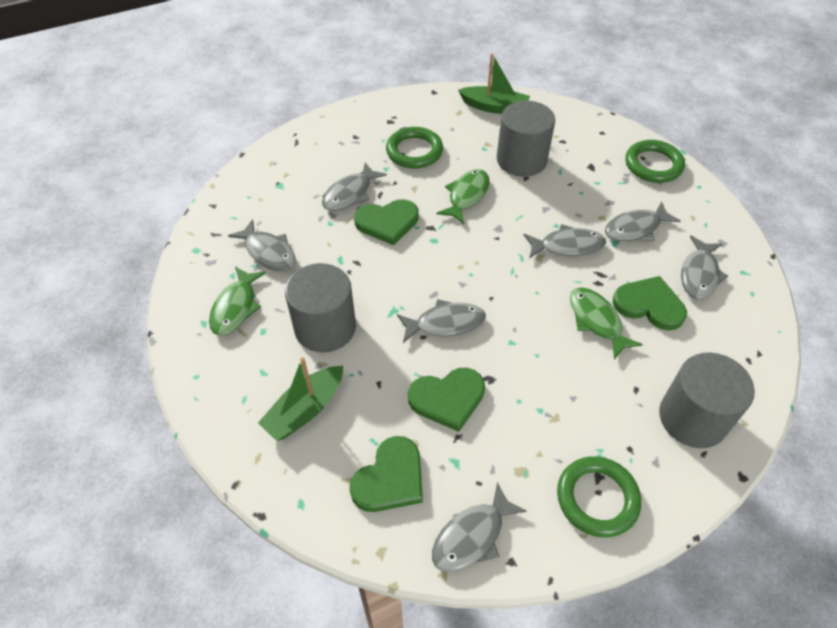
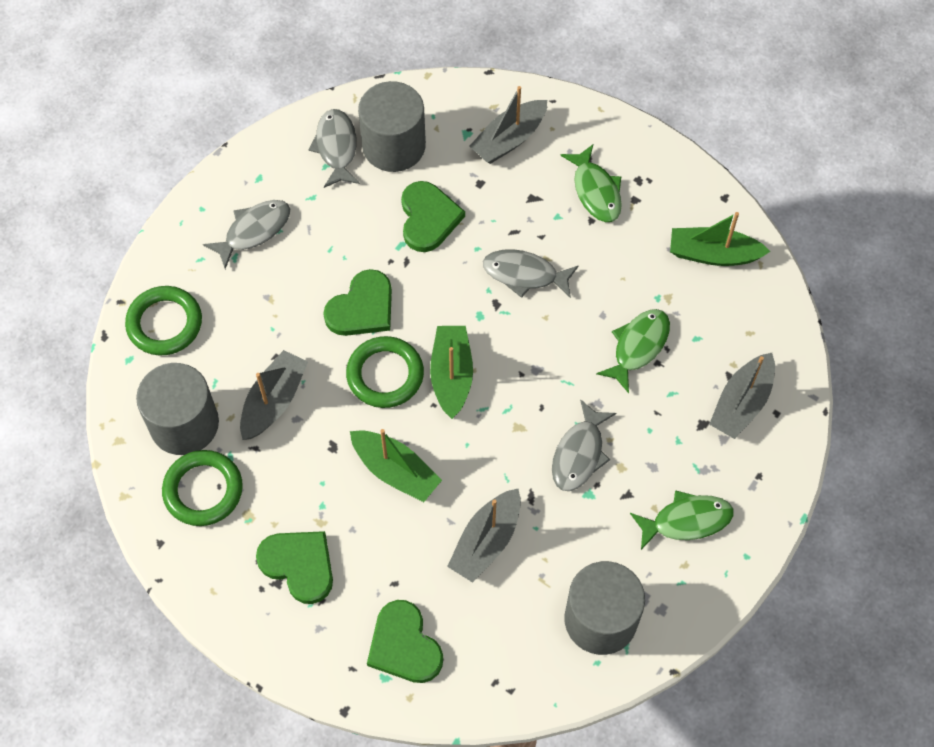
green boat: 2 -> 3
grey boat: 0 -> 4
grey fish: 7 -> 4

